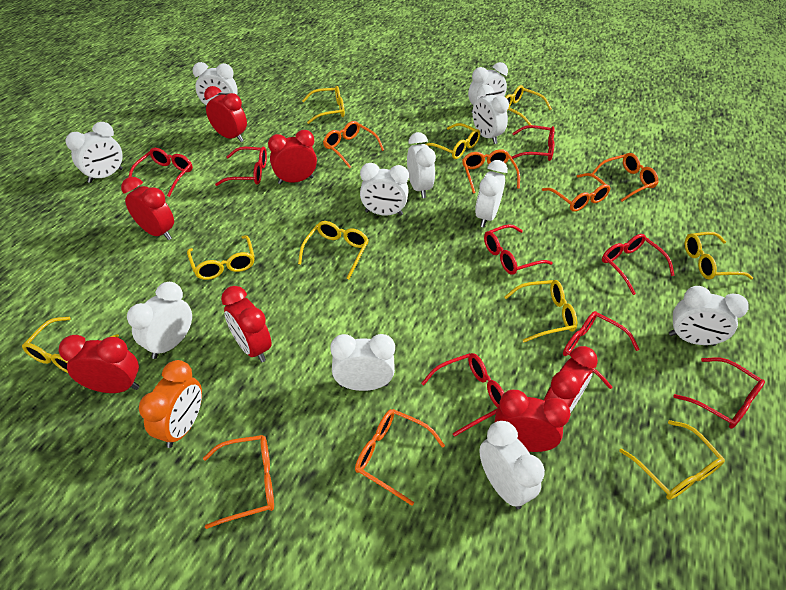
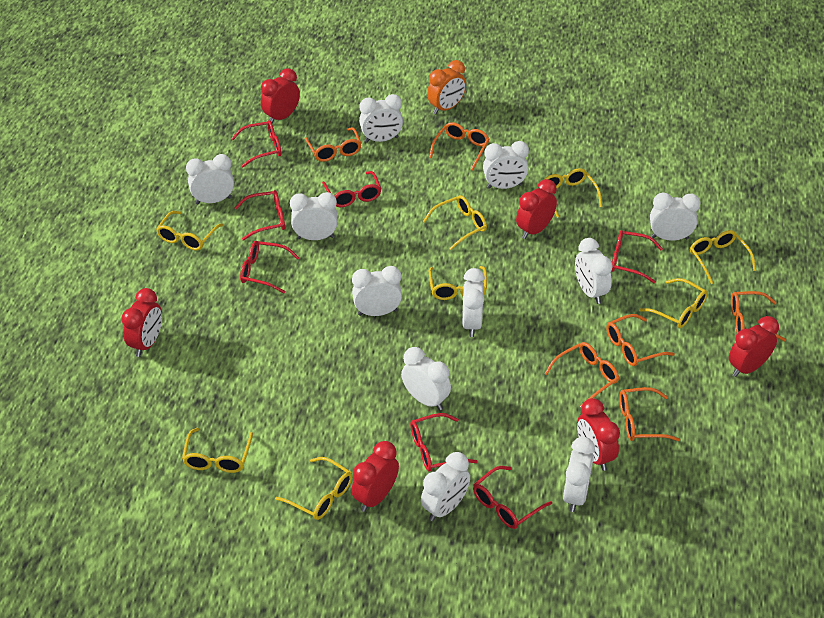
red clock: 7 -> 6
red glasses: 8 -> 7
yellow glasses: 9 -> 8

